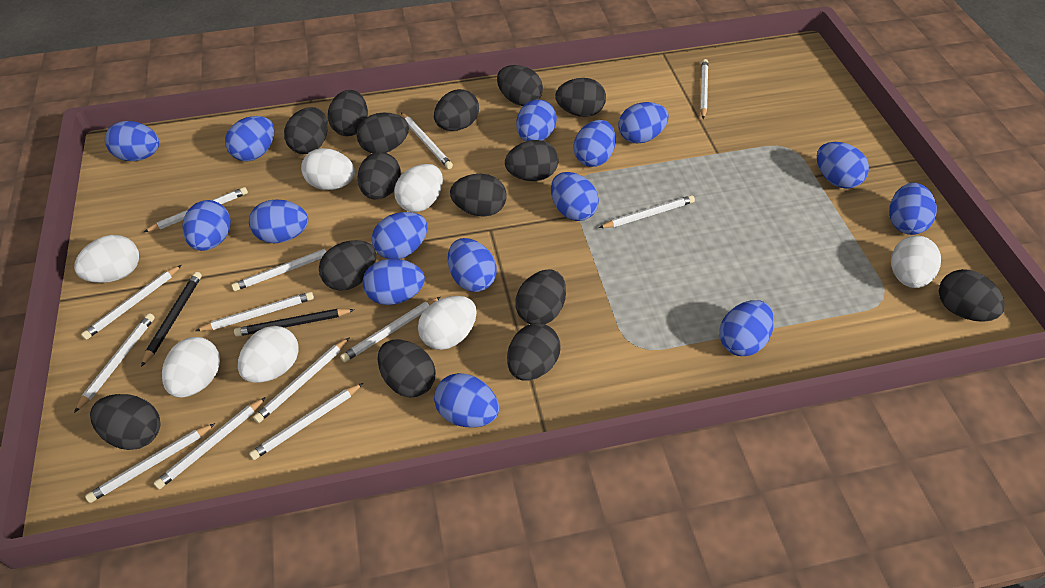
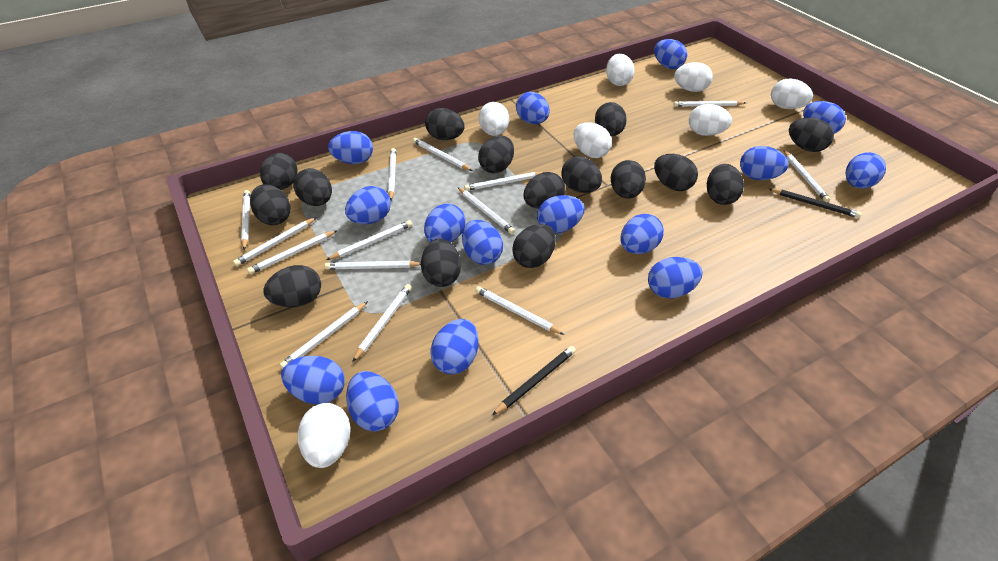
white pencil: 13 -> 14

